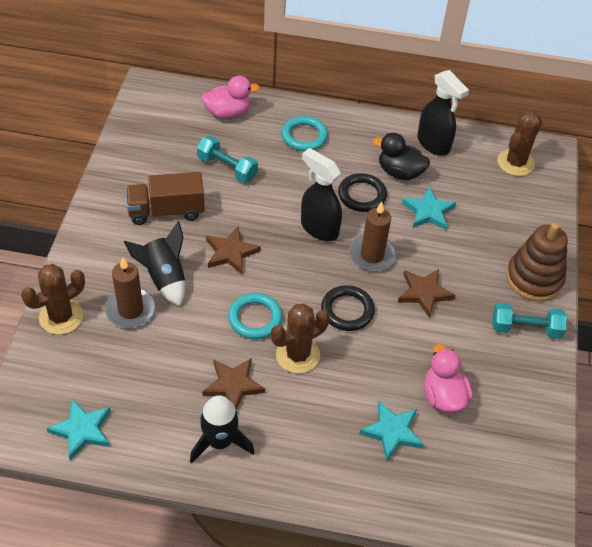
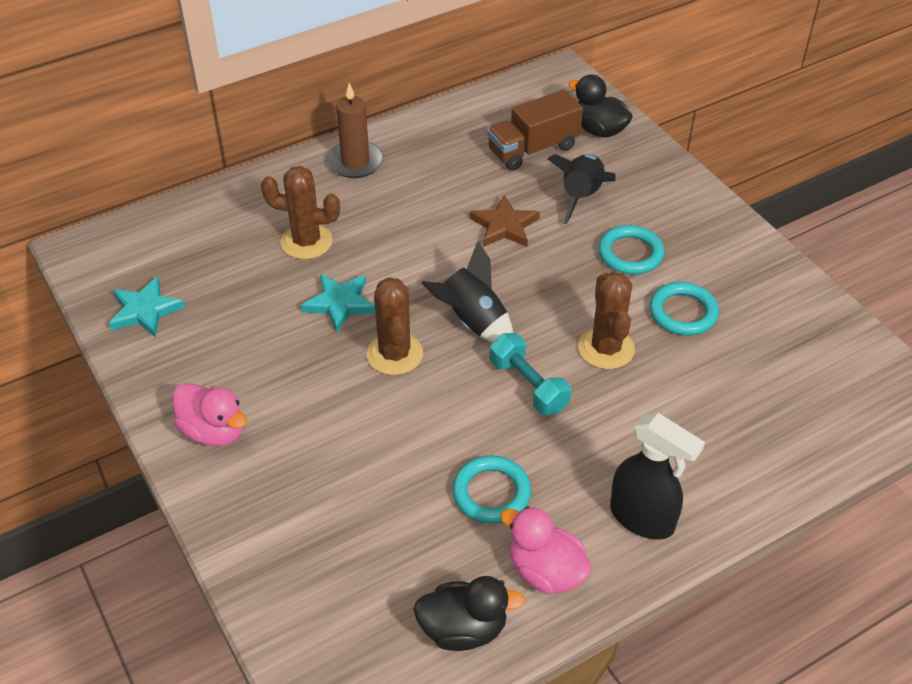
black duck: 1 -> 2
black ring: 2 -> 0
black spray bottle: 2 -> 1
brown candle: 2 -> 1
brown stacking toy: 1 -> 0
brown star: 3 -> 1
turquoise dumbbell: 2 -> 1
turquoise ring: 2 -> 3
turquoise star: 3 -> 2

